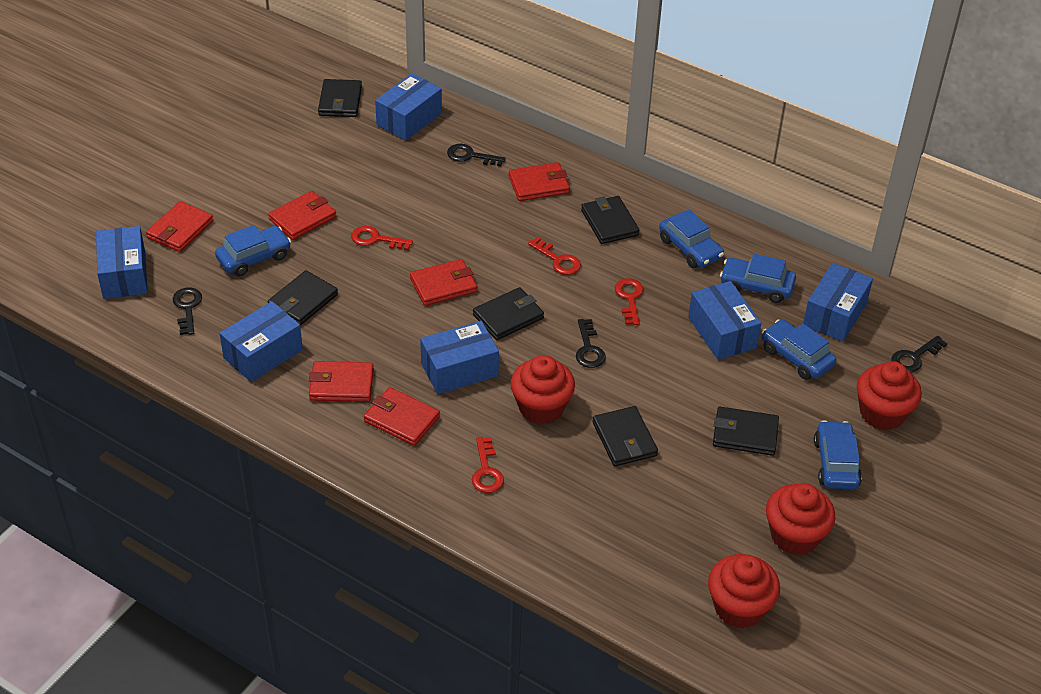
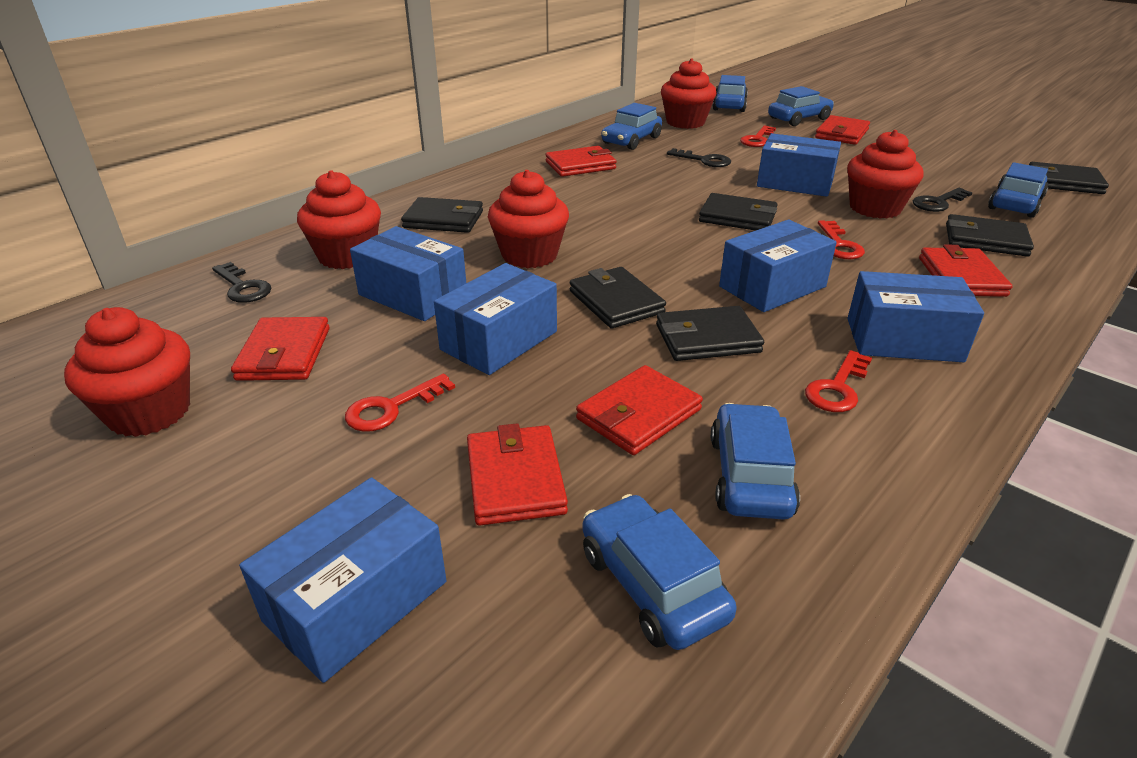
black key: 4 -> 3
blue car: 5 -> 6
red cupcake: 4 -> 5

